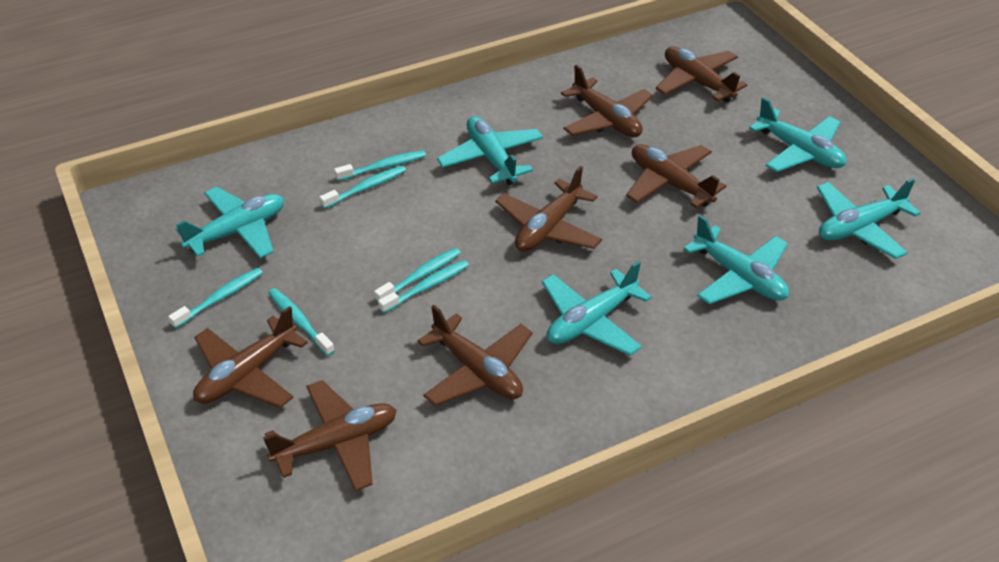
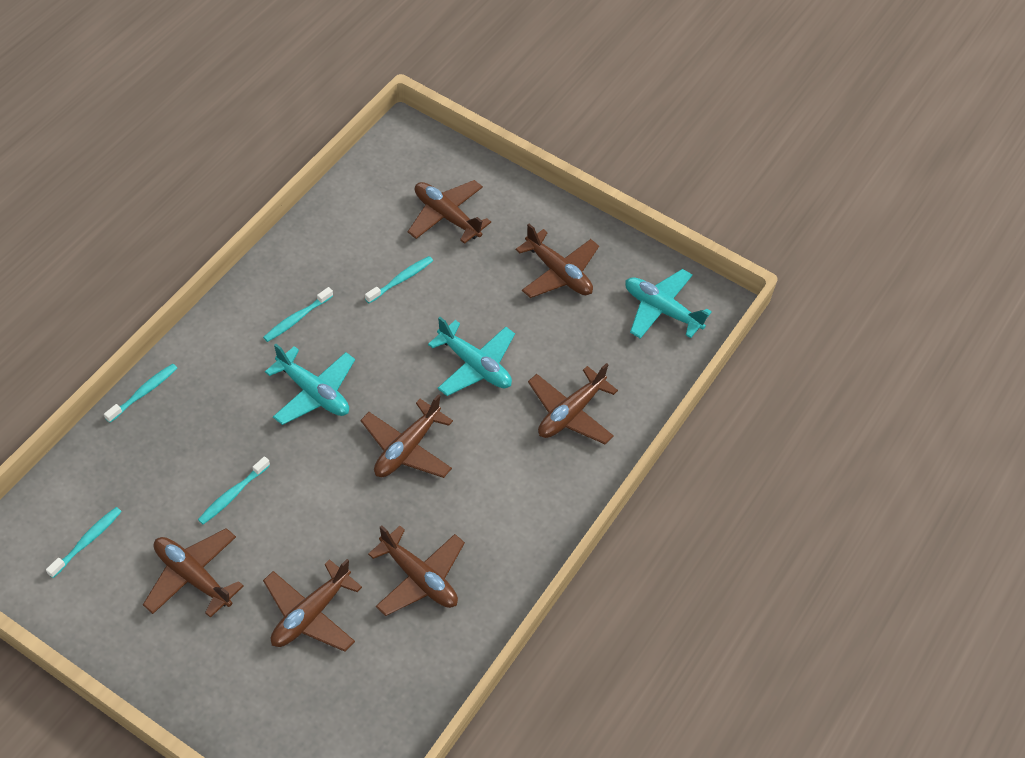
turquoise plane: 6 -> 3
turquoise toothbrush: 6 -> 5

